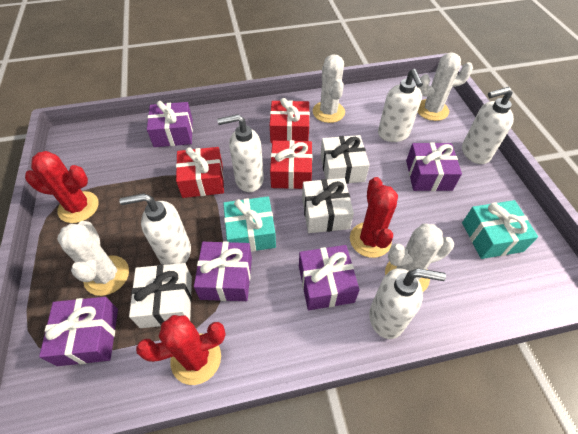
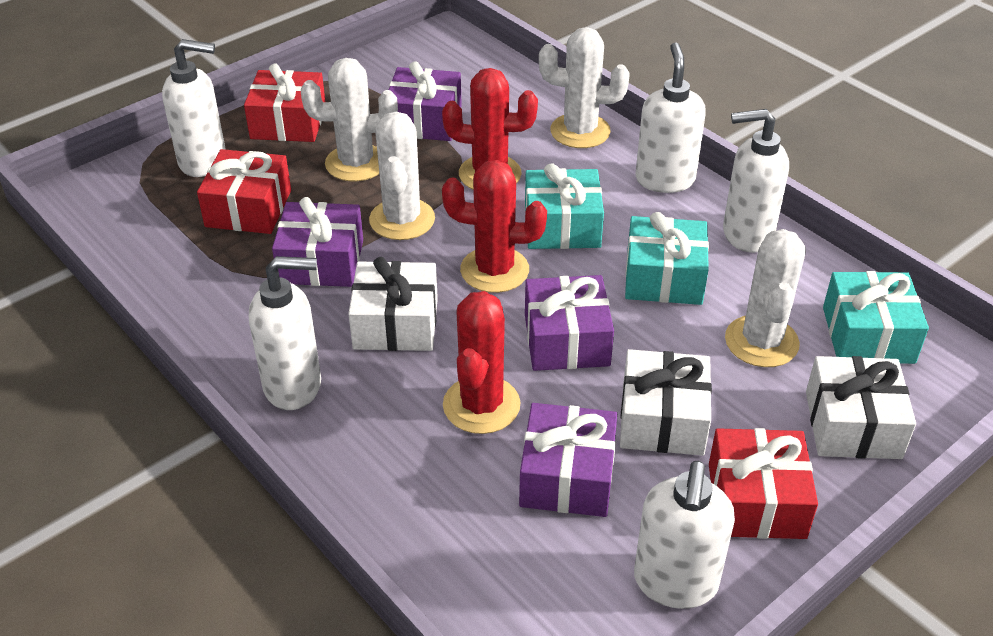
purple gift: 5 -> 4
turquoise gift: 2 -> 3

